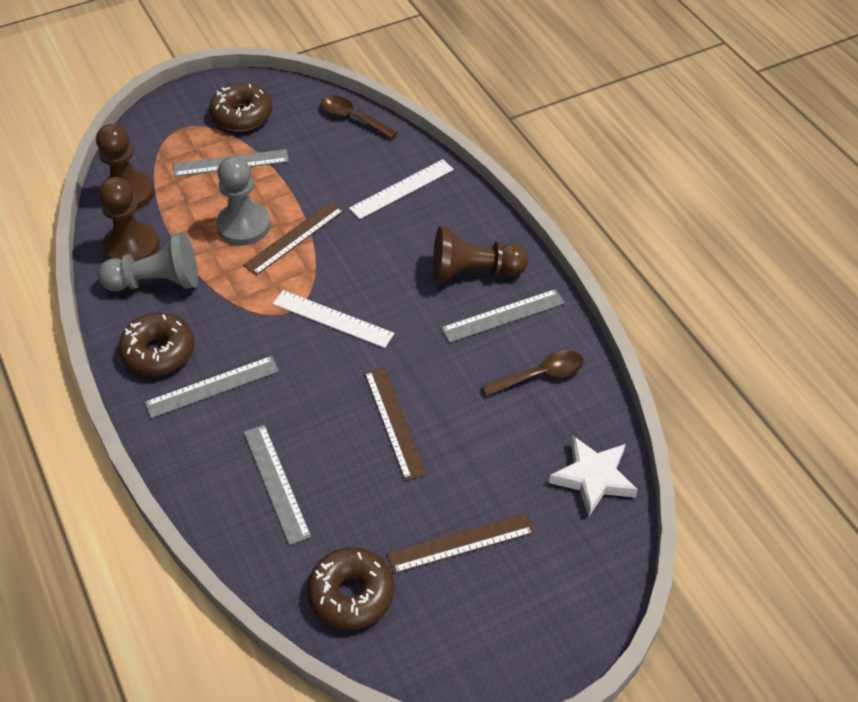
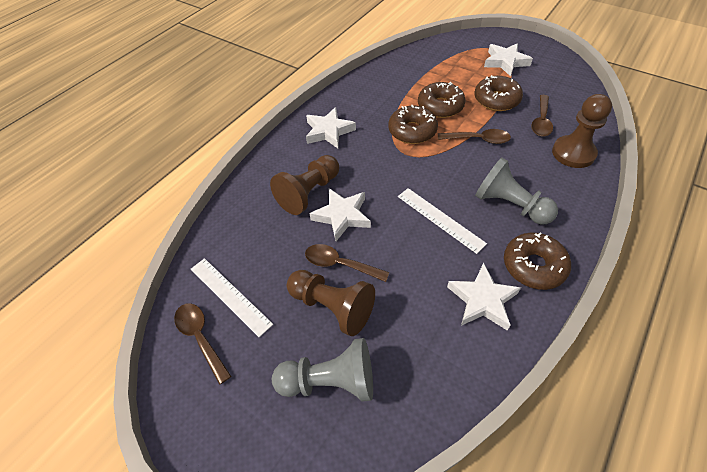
brown donut: 3 -> 4
brown ruler: 3 -> 0
brown spoon: 2 -> 4
grey ruler: 4 -> 0
white star: 1 -> 4

